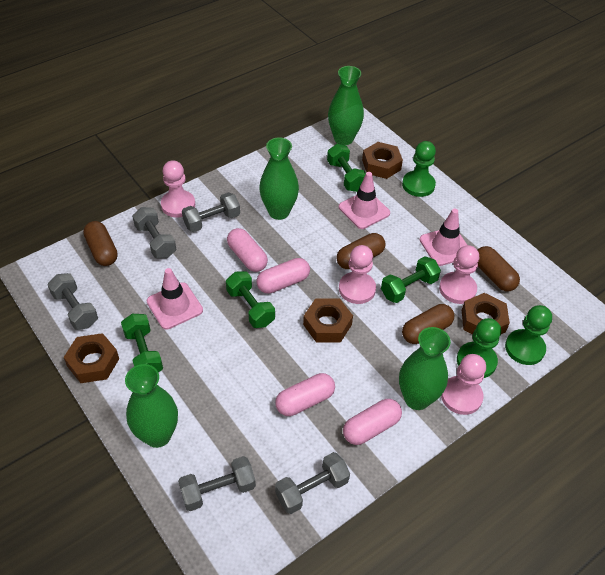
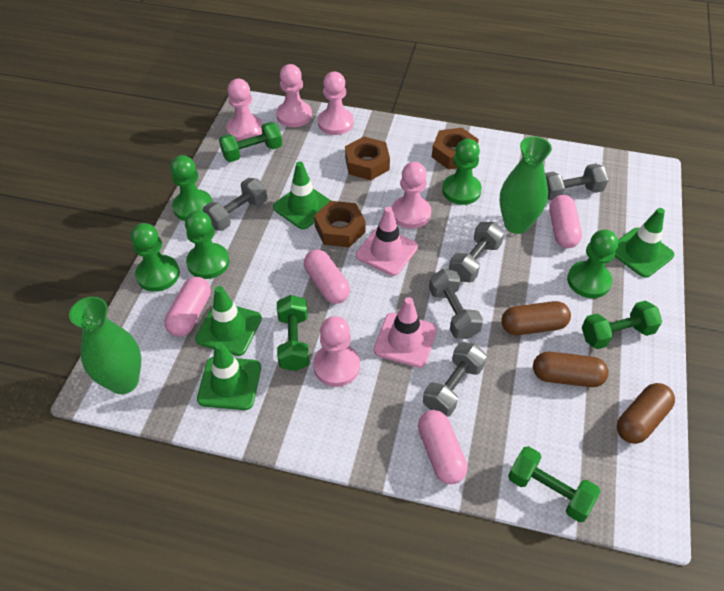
brown capsule: 4 -> 3
brown nut: 4 -> 3
green pawn: 3 -> 5
green traffic cone: 0 -> 4
green vase: 4 -> 2
pink pawn: 4 -> 5
pink traffic cone: 3 -> 2

